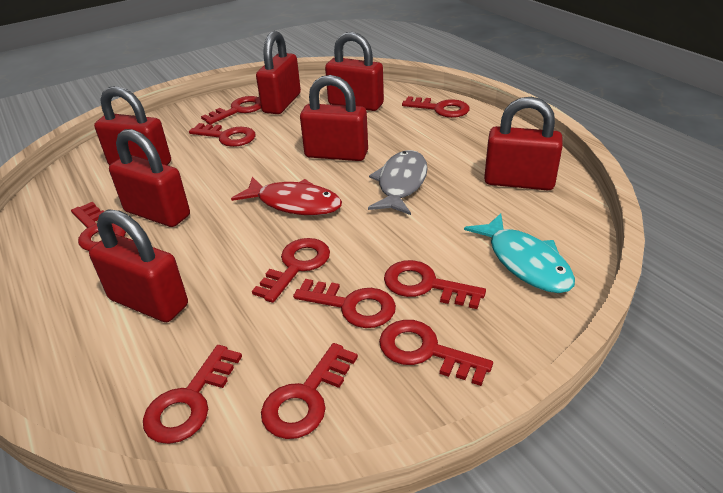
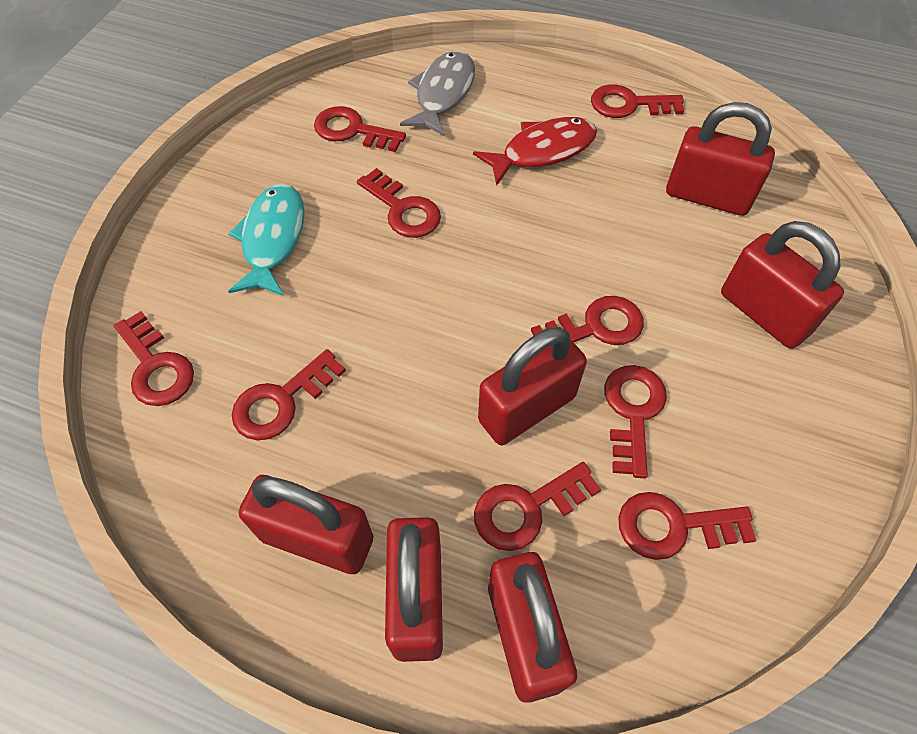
red key: 10 -> 9
red padlock: 7 -> 6

